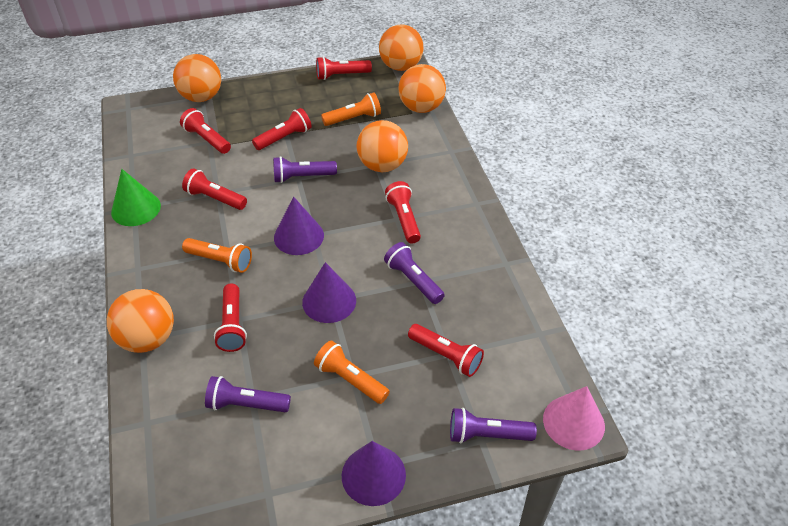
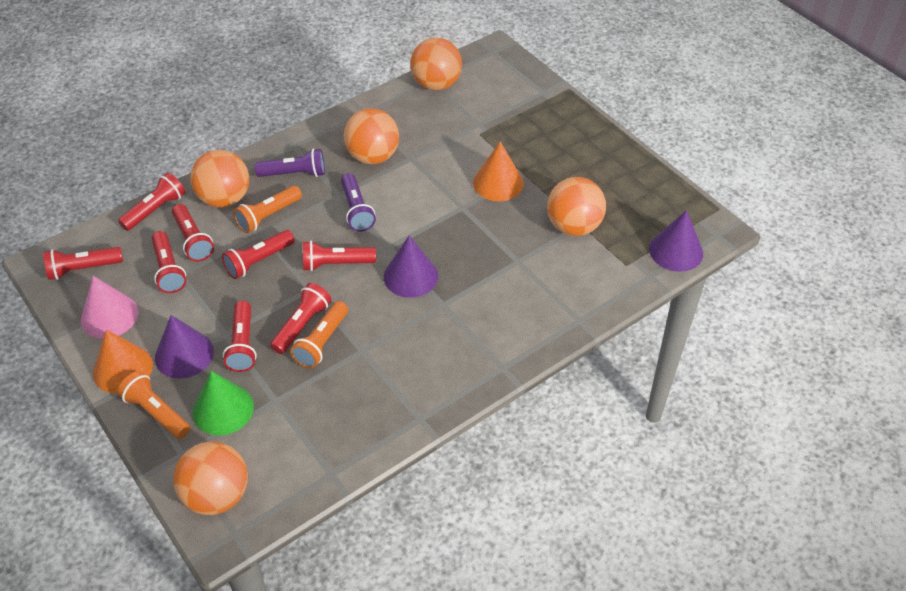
orange cone: 0 -> 2
purple flashlight: 4 -> 2
red flashlight: 7 -> 8

